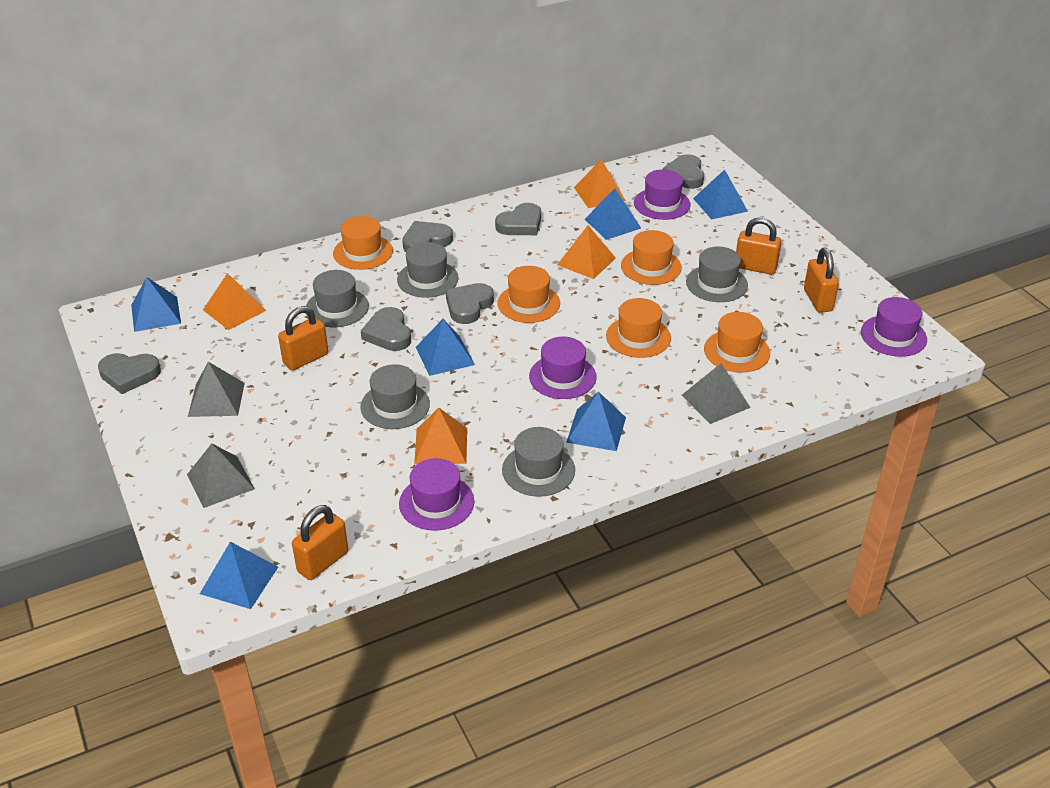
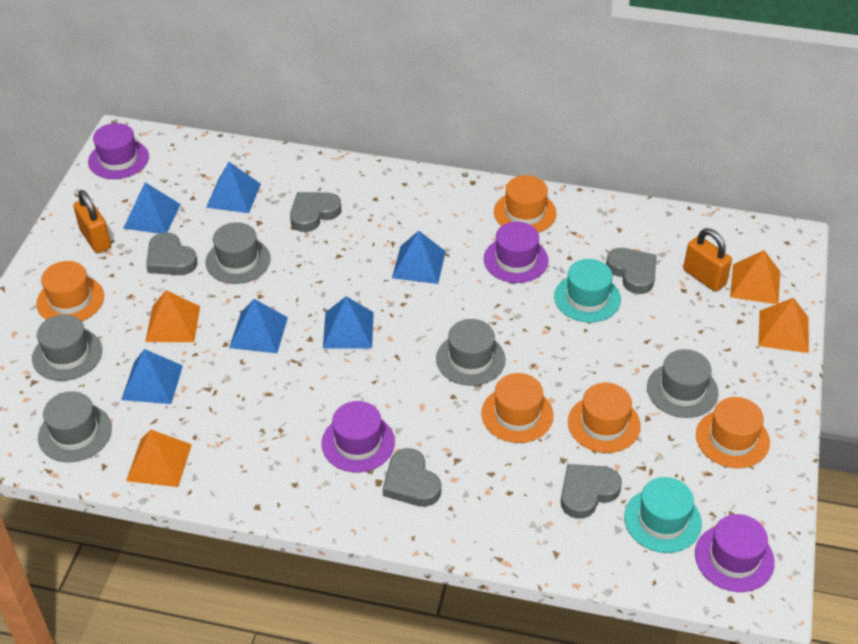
grey heart: 6 -> 5
grey pyramid: 3 -> 0
orange padlock: 4 -> 2
turquoise hat: 0 -> 2

